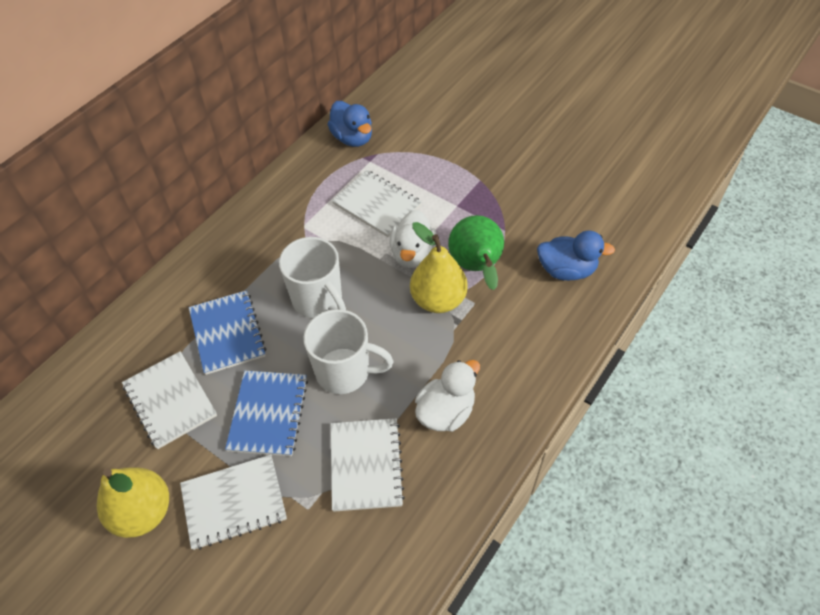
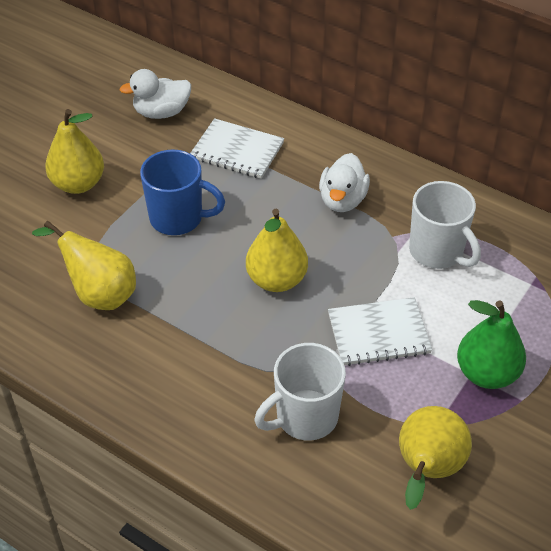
blue duck: 2 -> 0
blue mug: 0 -> 1
blue notebook: 2 -> 0
white notebook: 4 -> 2
yellow pear: 2 -> 4

